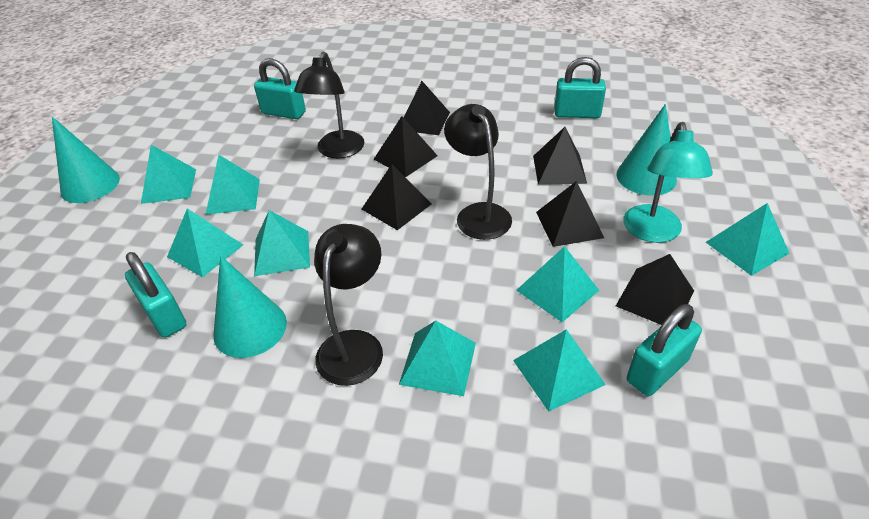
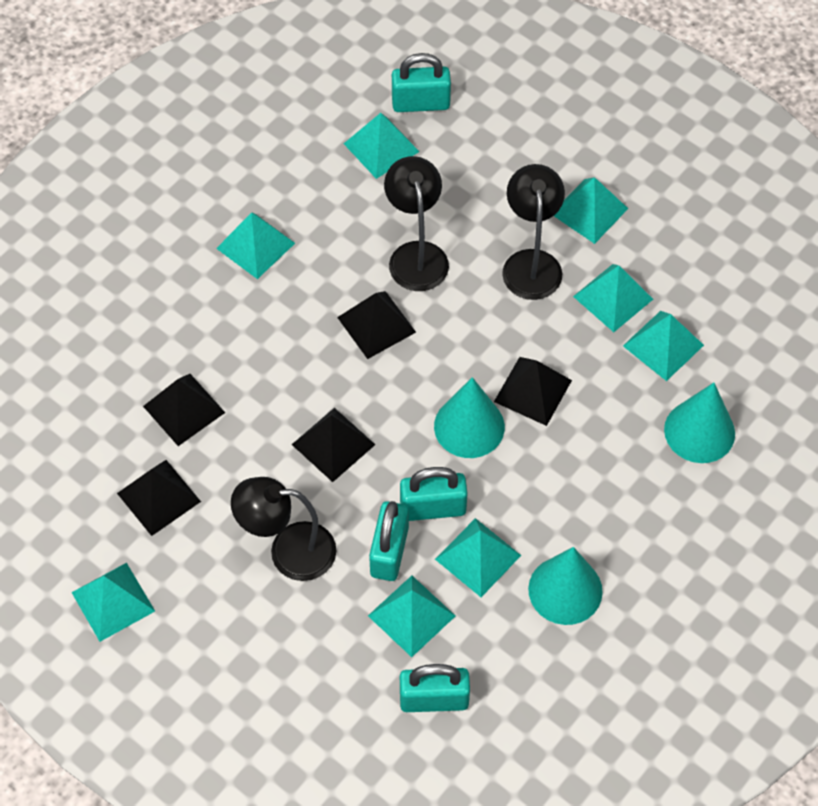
black pyramid: 6 -> 5
turquoise lamp: 1 -> 0

